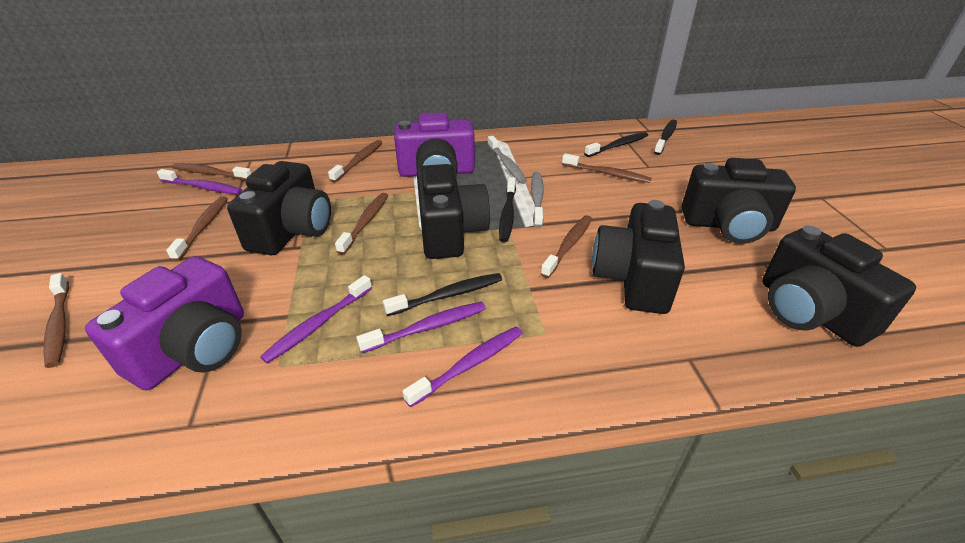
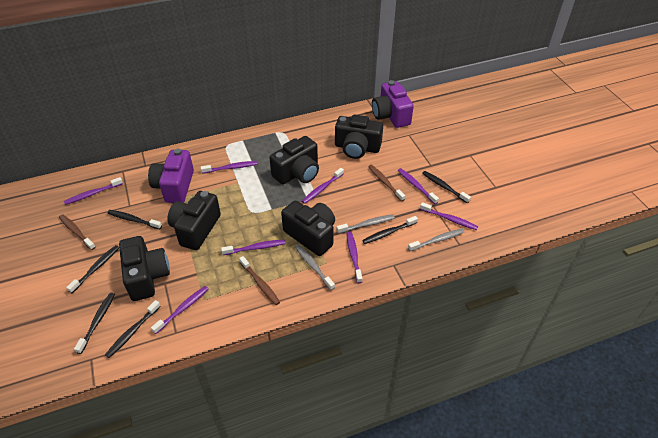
black toothbrush: 4 -> 6
brown toothbrush: 7 -> 3
grey toothbrush: 2 -> 3
purple toothbrush: 4 -> 8

